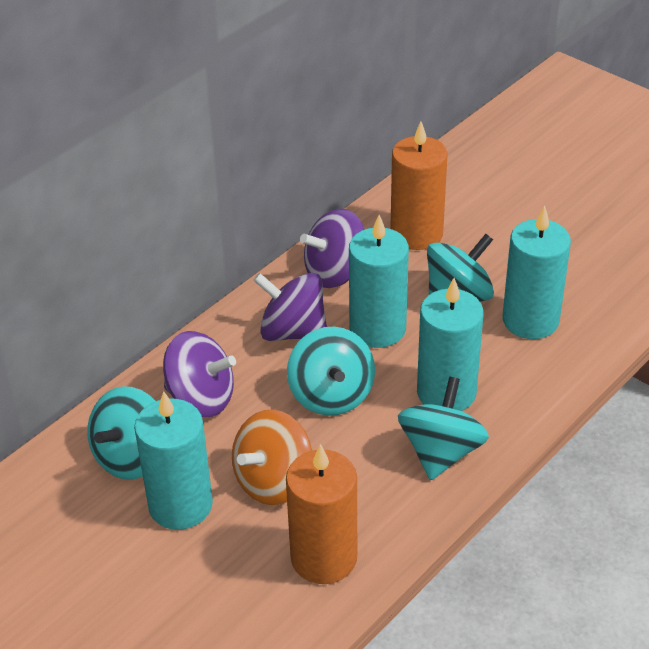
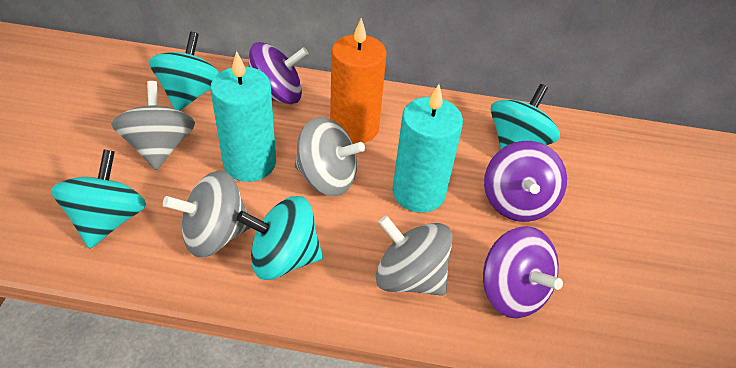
grey spinning top: 0 -> 4
orange candle: 2 -> 1
orange spinning top: 1 -> 0
turquoise candle: 4 -> 2

